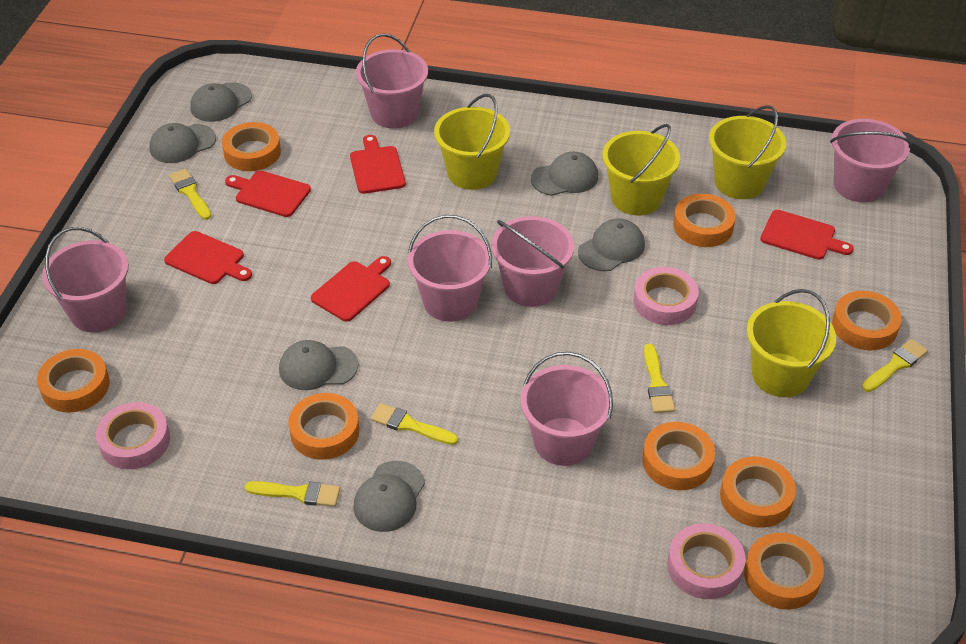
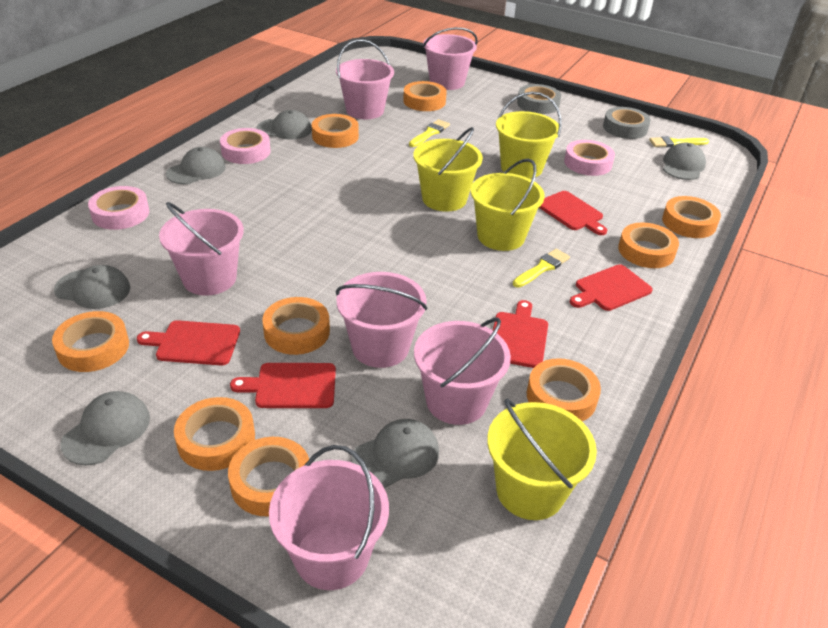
grey tape: 0 -> 2
orange tape: 8 -> 9
yellow brush: 5 -> 3

